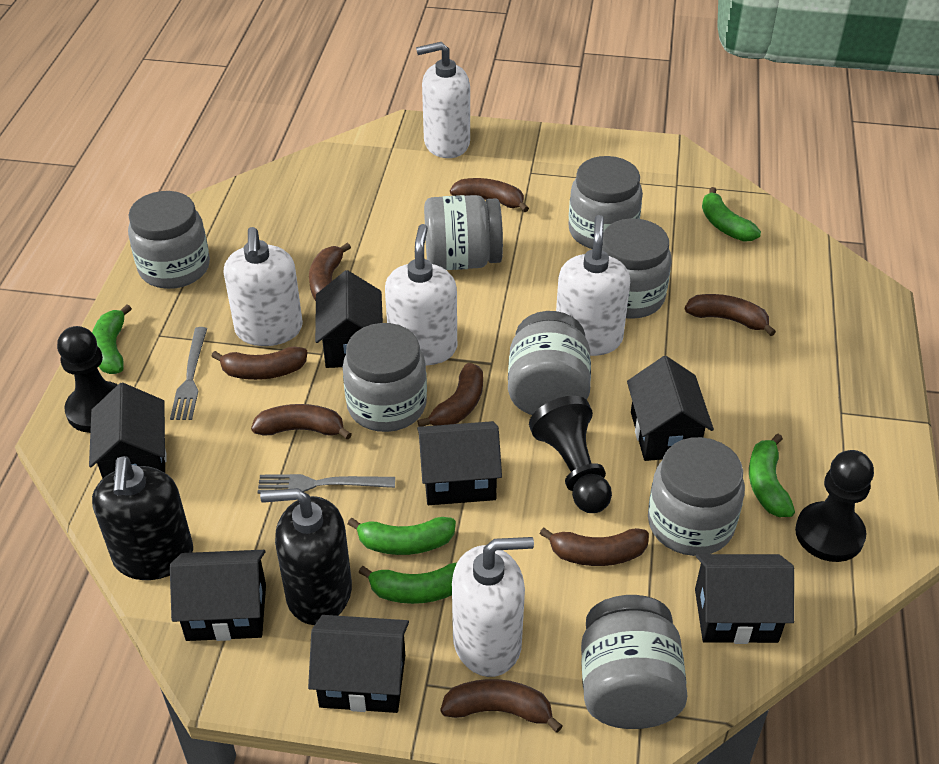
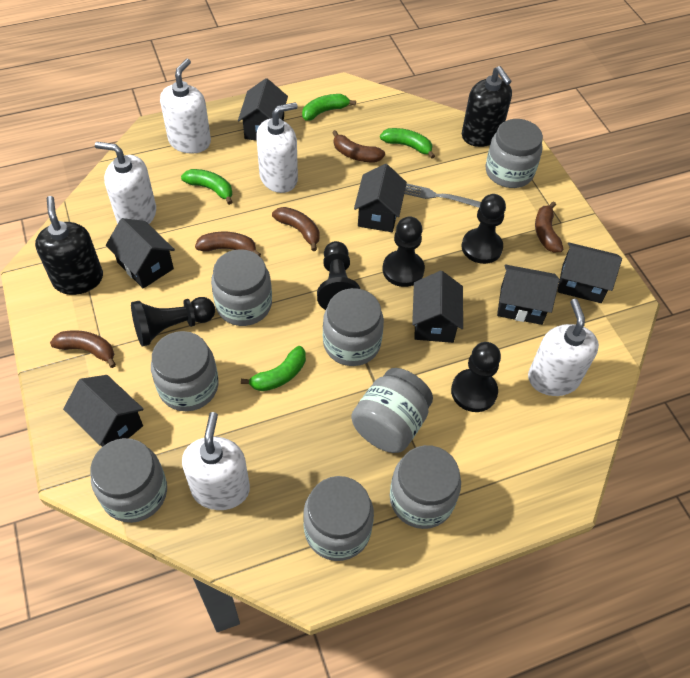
black pawn: 3 -> 5
brown banana: 8 -> 5
green banana: 5 -> 4
grey fork: 2 -> 1

